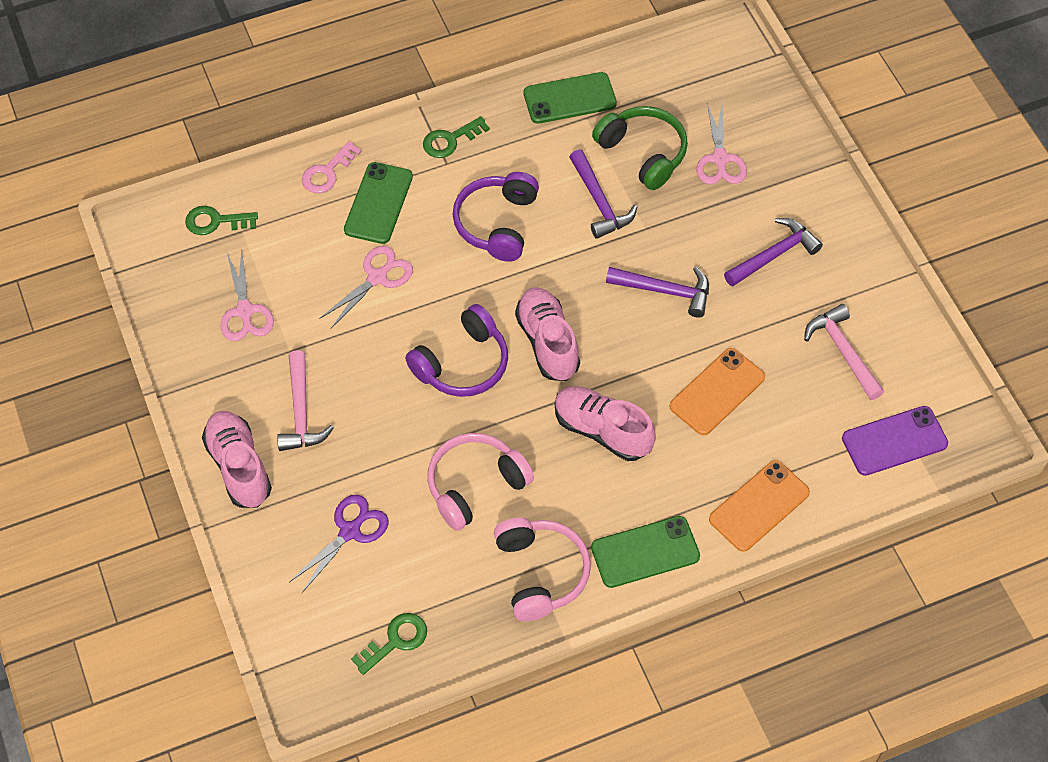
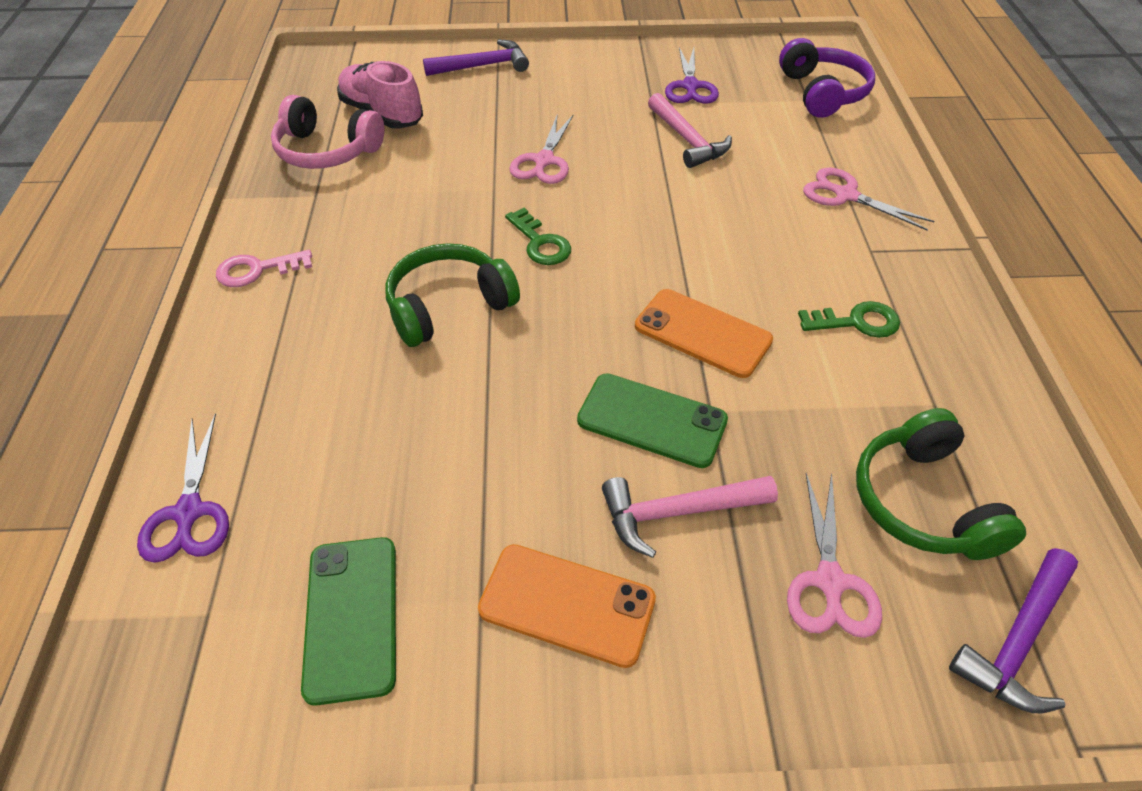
green headphones: 1 -> 2
green key: 3 -> 2
green phone: 3 -> 2
pink headphones: 2 -> 1
pink shoe: 3 -> 1
purple hammer: 3 -> 2
purple headphones: 2 -> 1
purple phone: 1 -> 0
purple scissors: 1 -> 2

